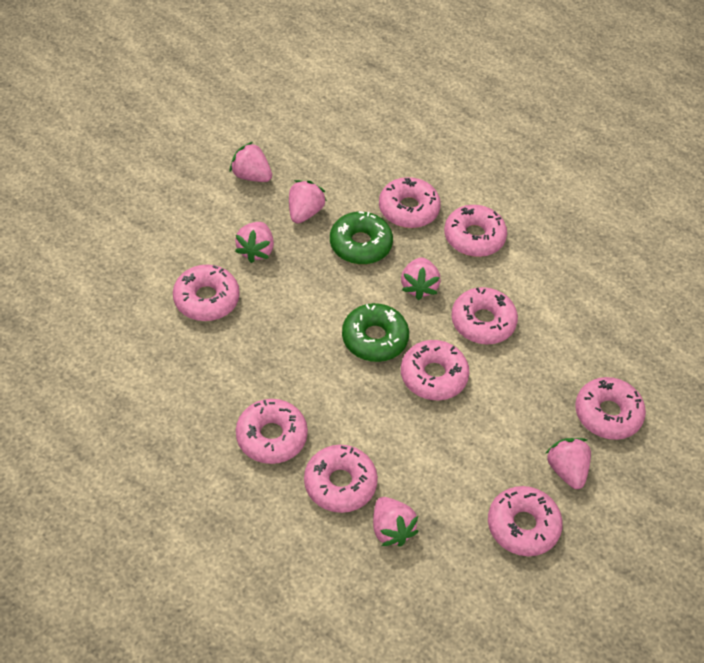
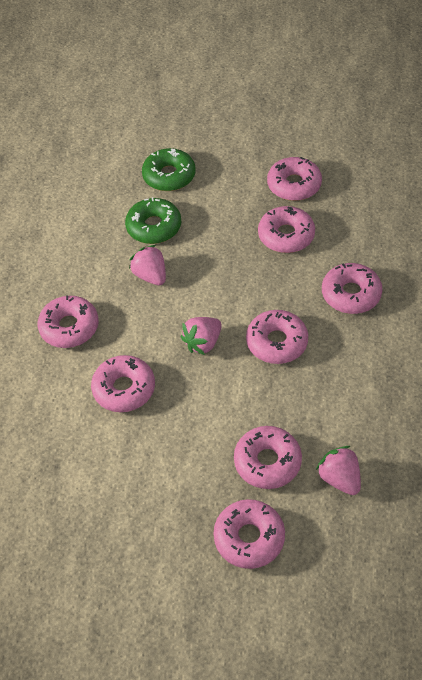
pink donut: 9 -> 8
pink strawberry: 6 -> 3

